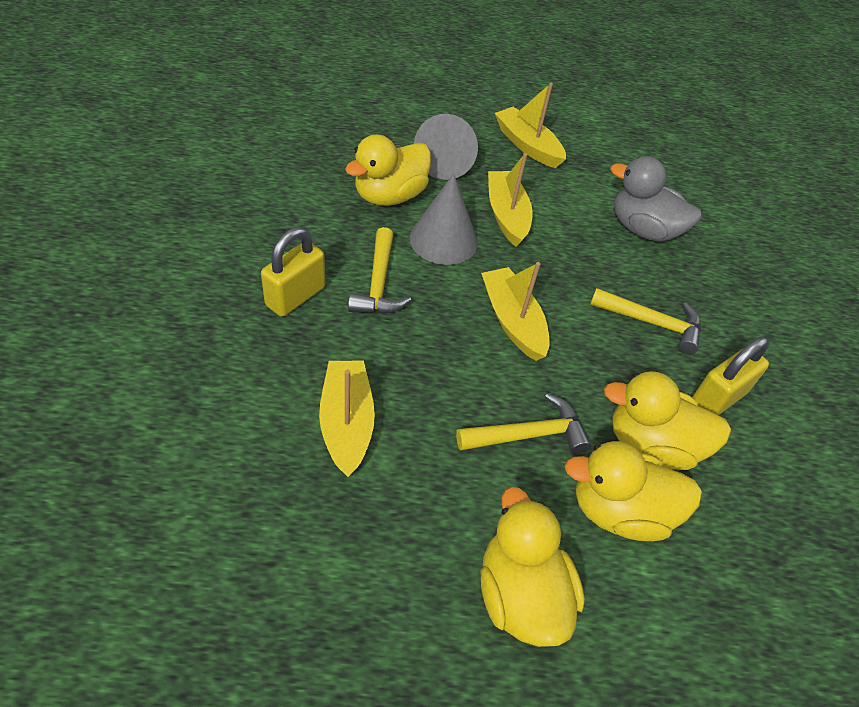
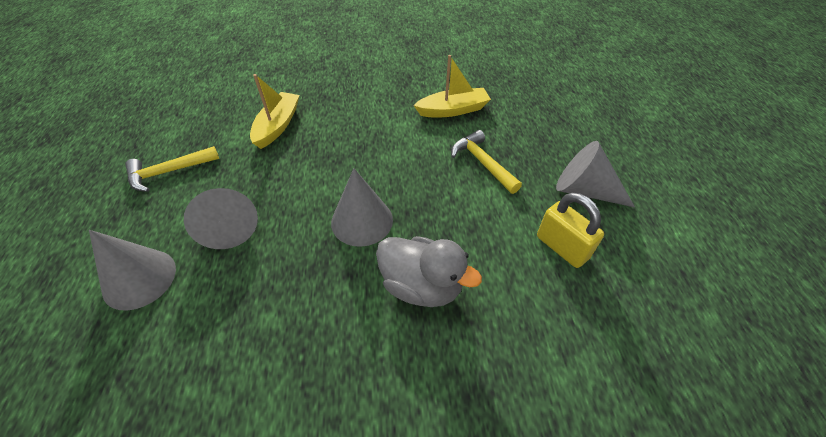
grey cone: 2 -> 4
yellow boat: 4 -> 2
yellow duck: 4 -> 0
yellow hammer: 3 -> 2
yellow padlock: 2 -> 1

